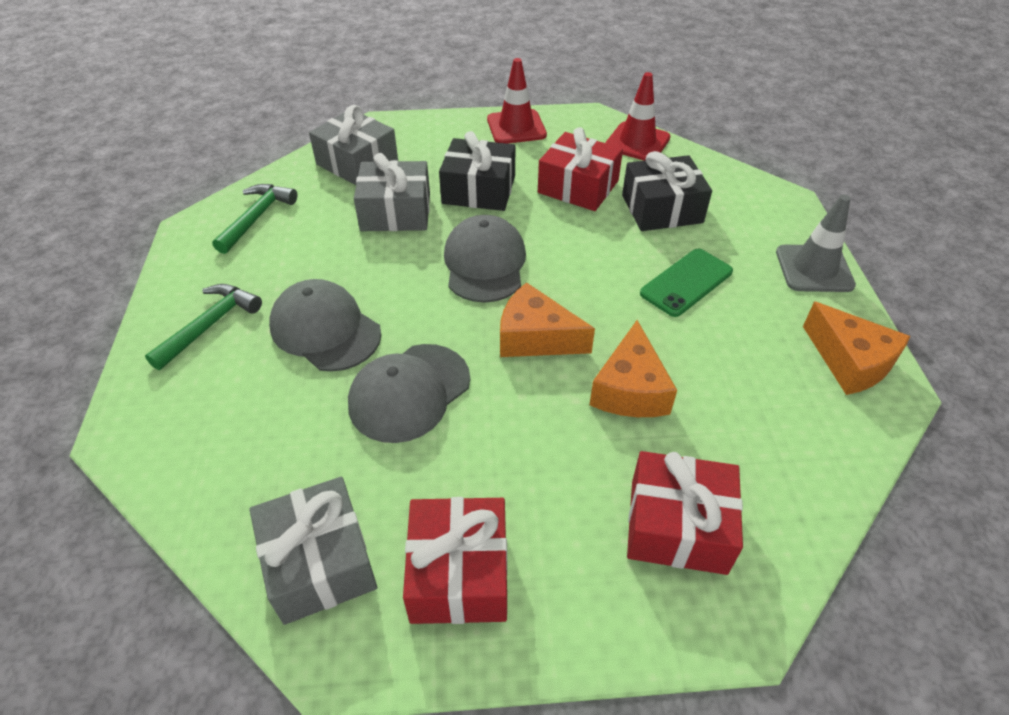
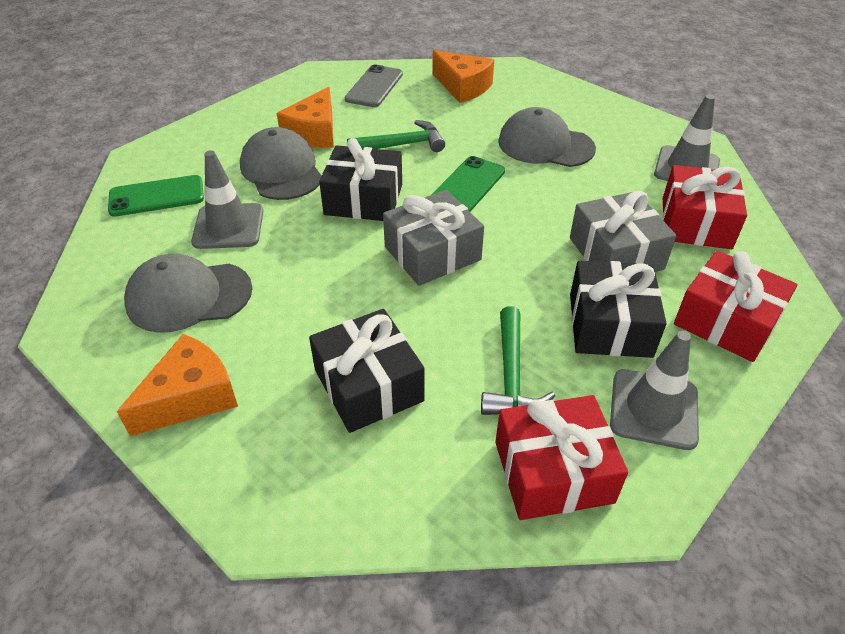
black gift: 2 -> 3
green phone: 1 -> 2
grey gift: 3 -> 2
grey phone: 0 -> 1
grey traffic cone: 1 -> 3
red traffic cone: 2 -> 0

